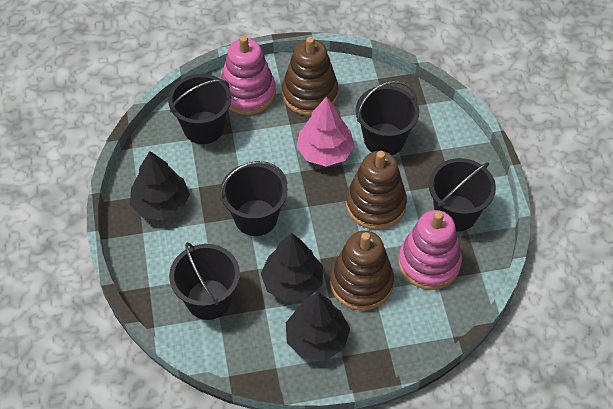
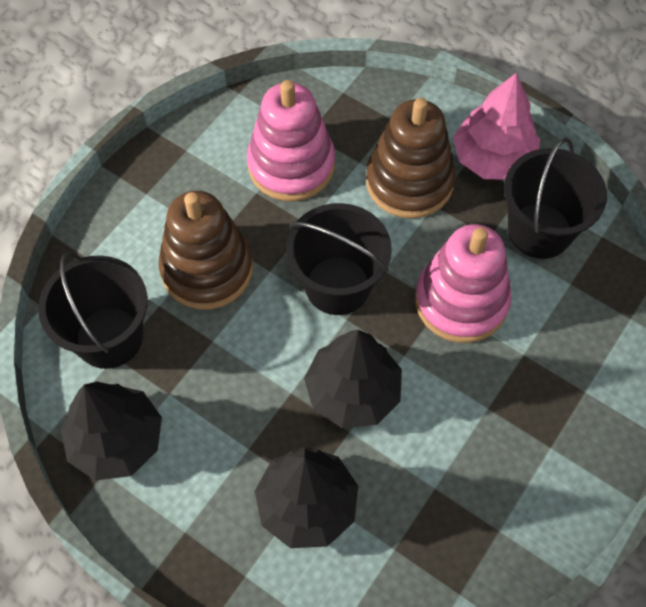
black bucket: 5 -> 3
brown stacking toy: 3 -> 2

